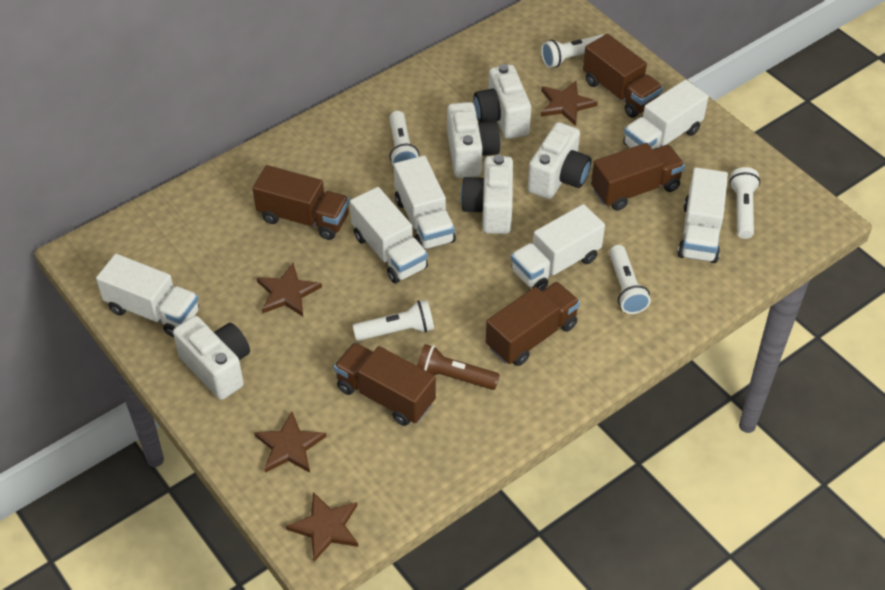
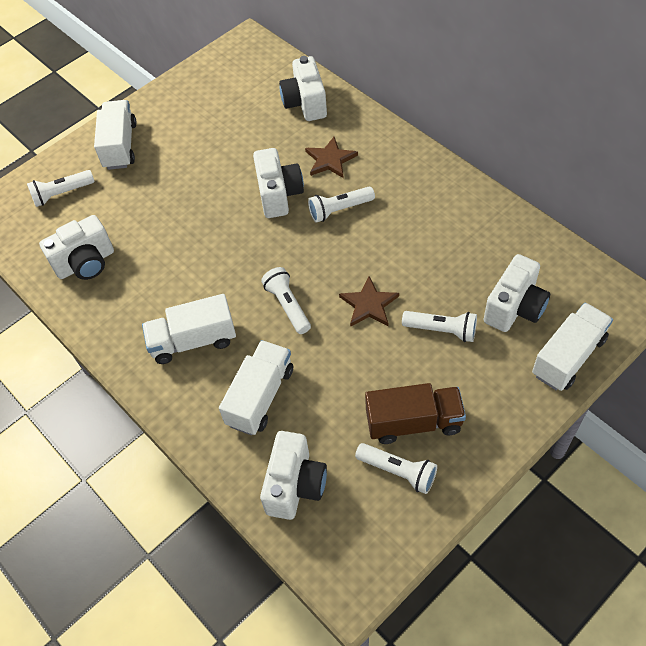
brown flashlight: 1 -> 0
brown star: 4 -> 2
brown truck: 5 -> 1
white truck: 6 -> 4

